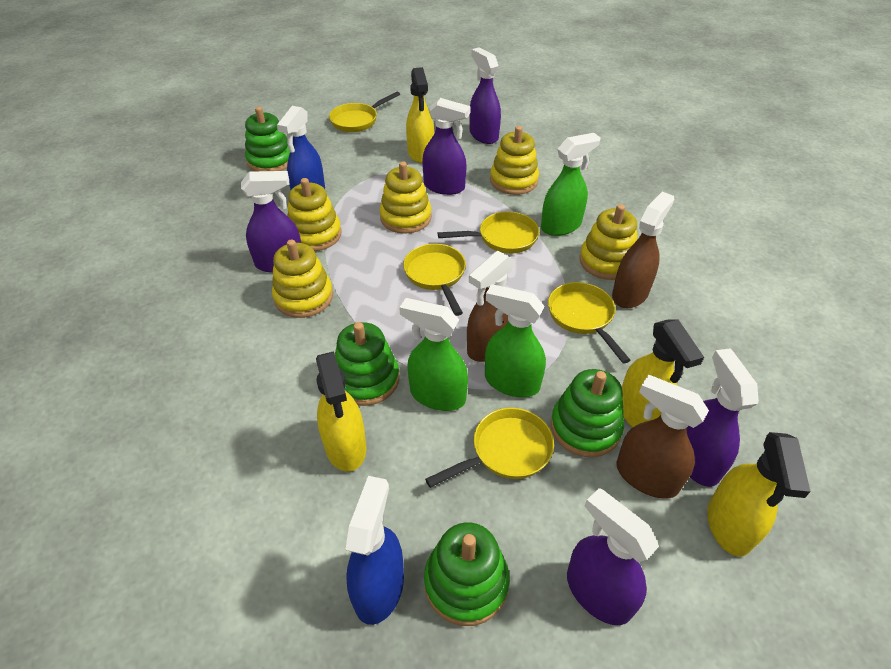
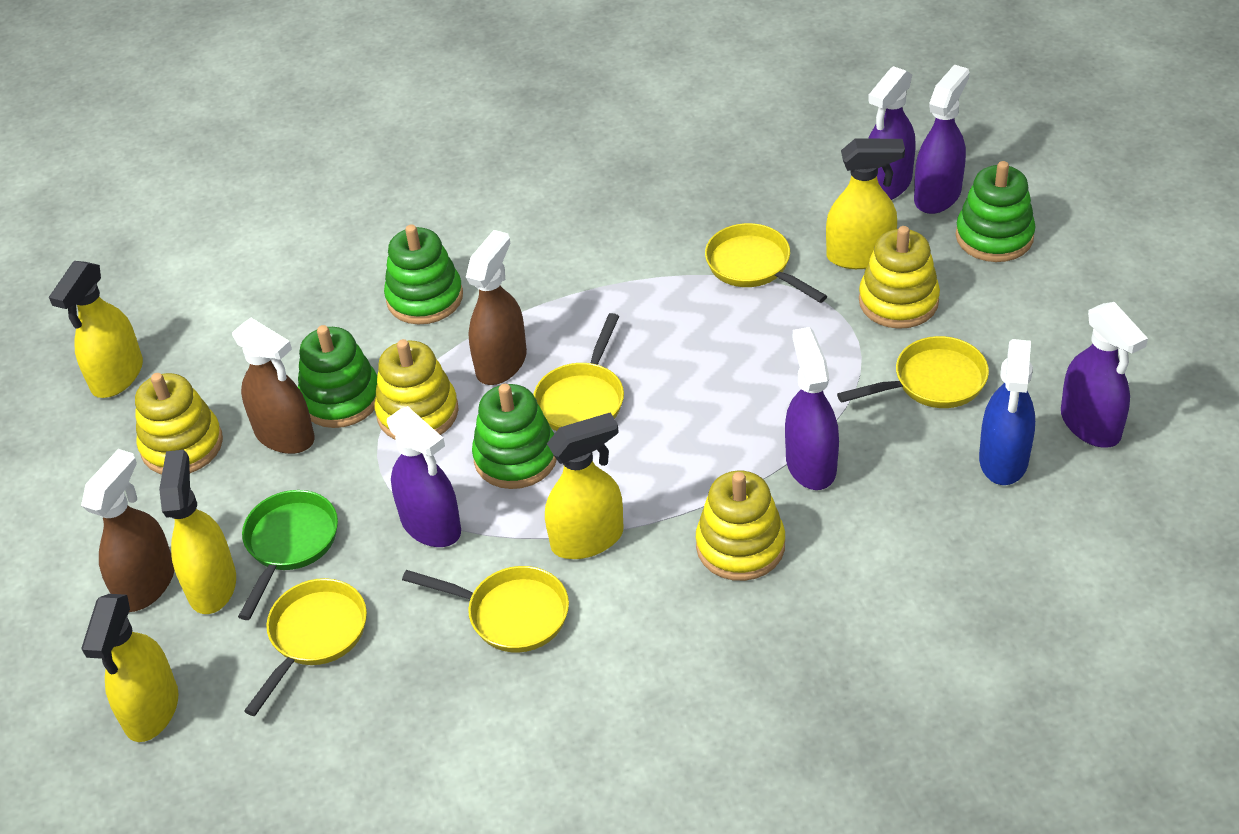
blue spray bottle: 2 -> 1
green pan: 0 -> 1
green spray bottle: 3 -> 0
yellow spray bottle: 4 -> 5
yellow stacking toy: 5 -> 4

